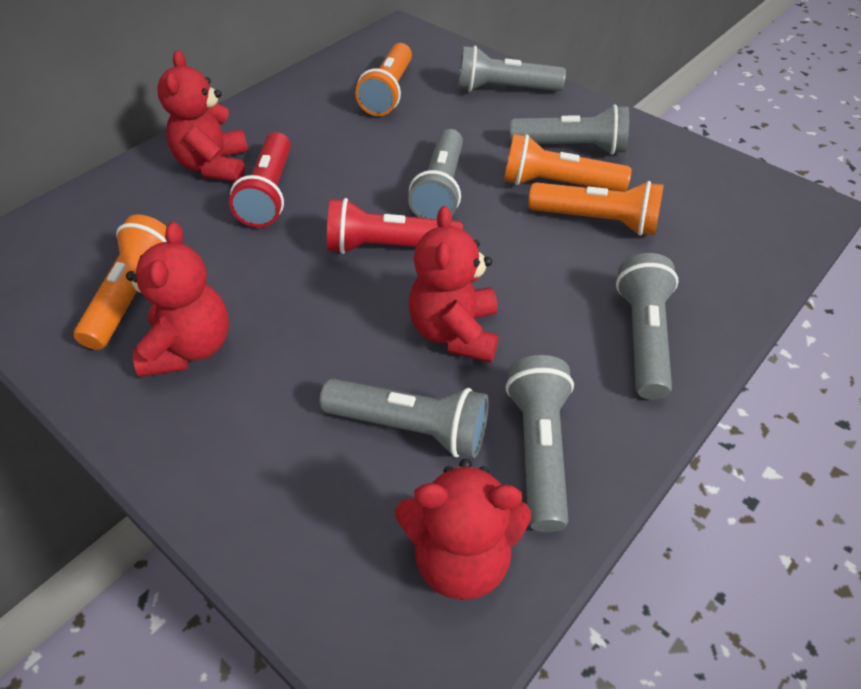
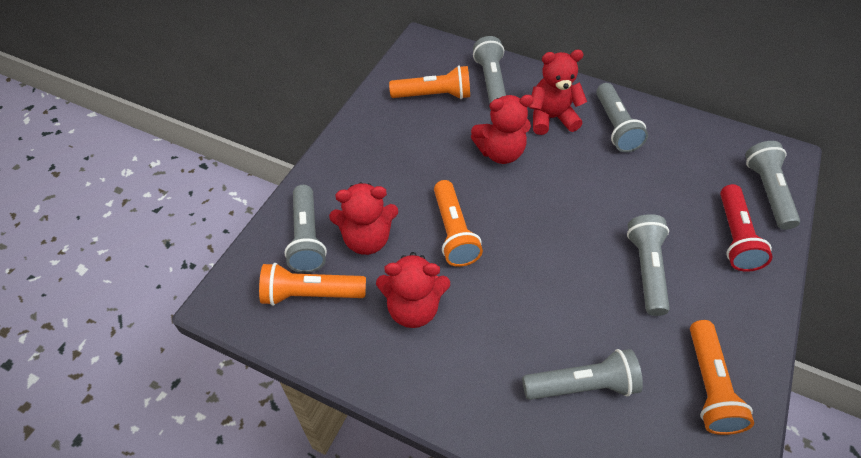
red flashlight: 2 -> 1

